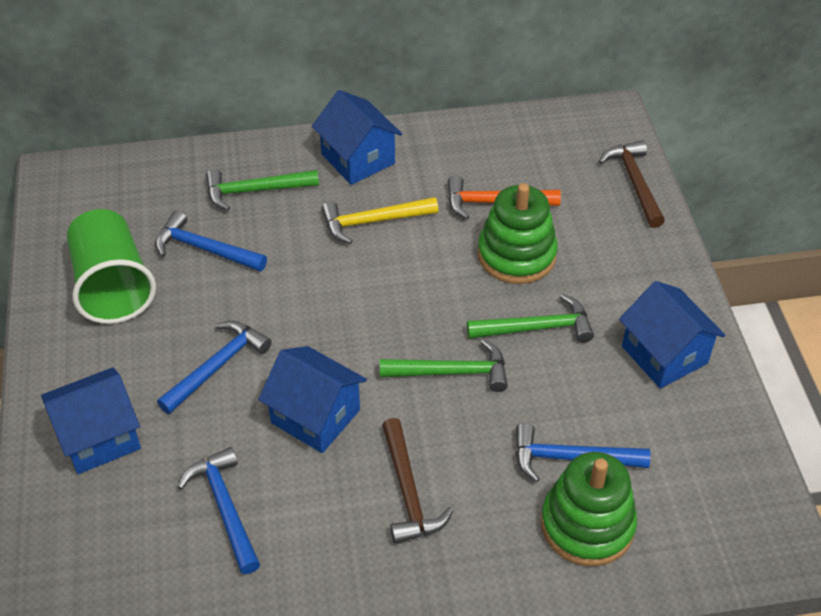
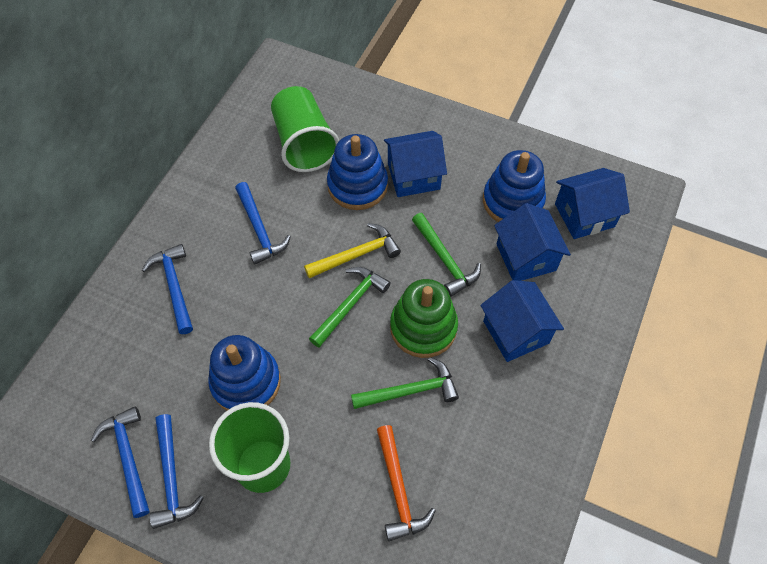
blue stacking toy: 0 -> 3
brown hammer: 2 -> 0
green cup: 1 -> 2
green stacking toy: 2 -> 1

